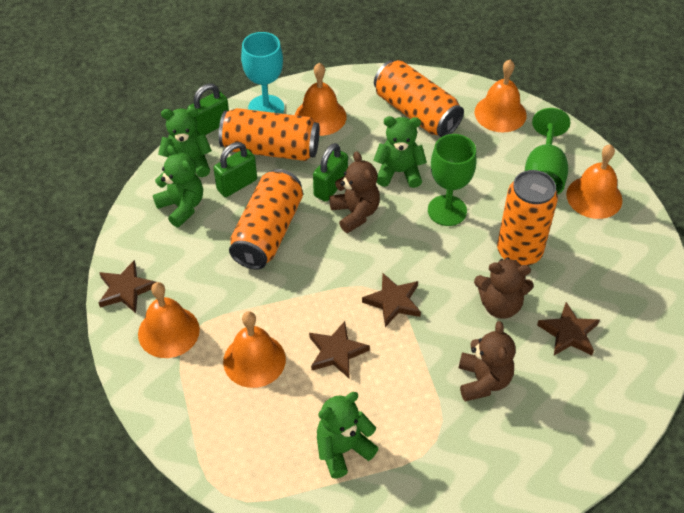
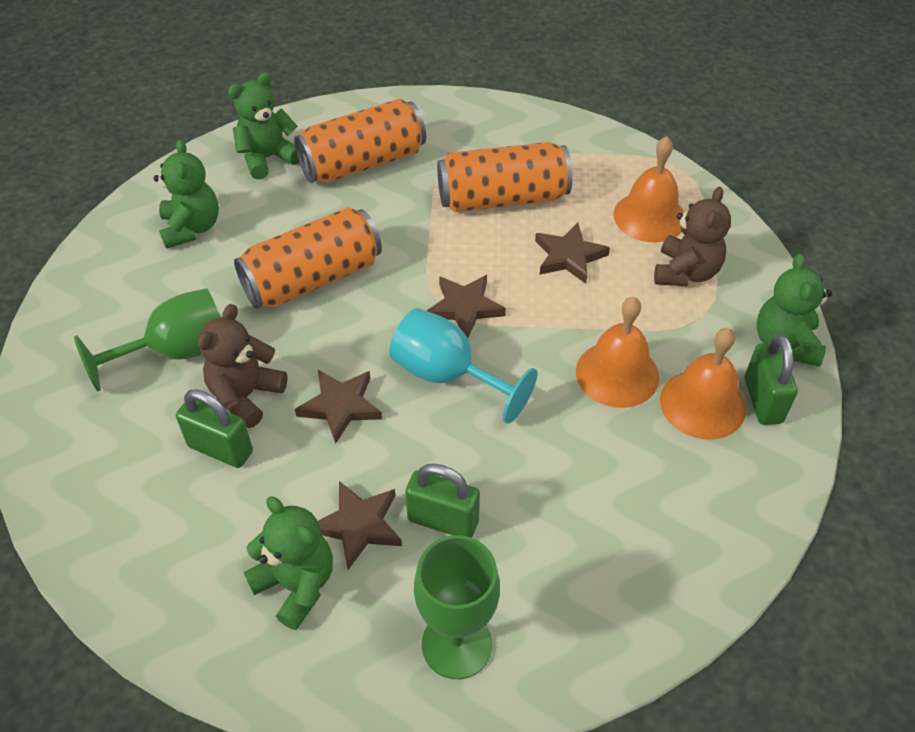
brown teddy bear: 3 -> 2
orange bell: 5 -> 3
orange can: 4 -> 3

